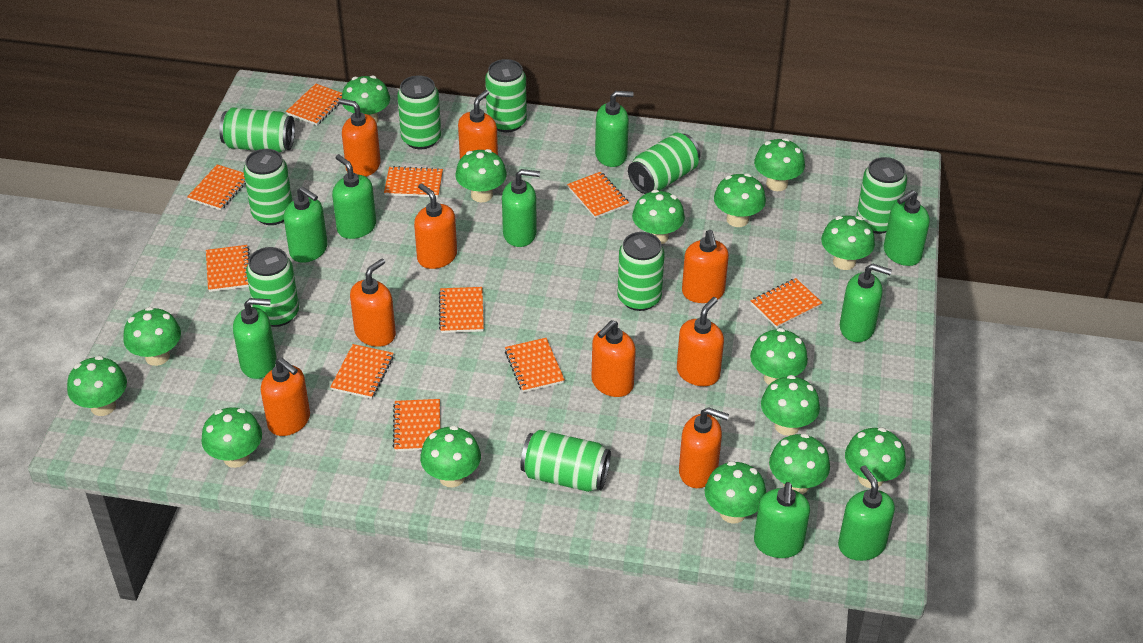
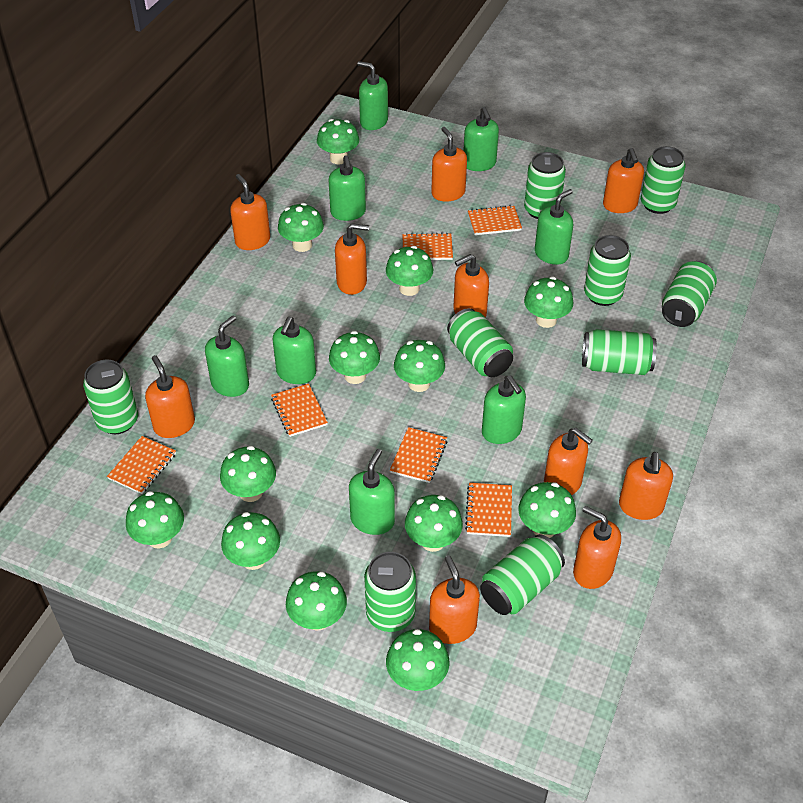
green mushroom: 15 -> 13
green soap dispenser: 9 -> 8
orange notebook: 10 -> 6
orange soap dispenser: 9 -> 10

